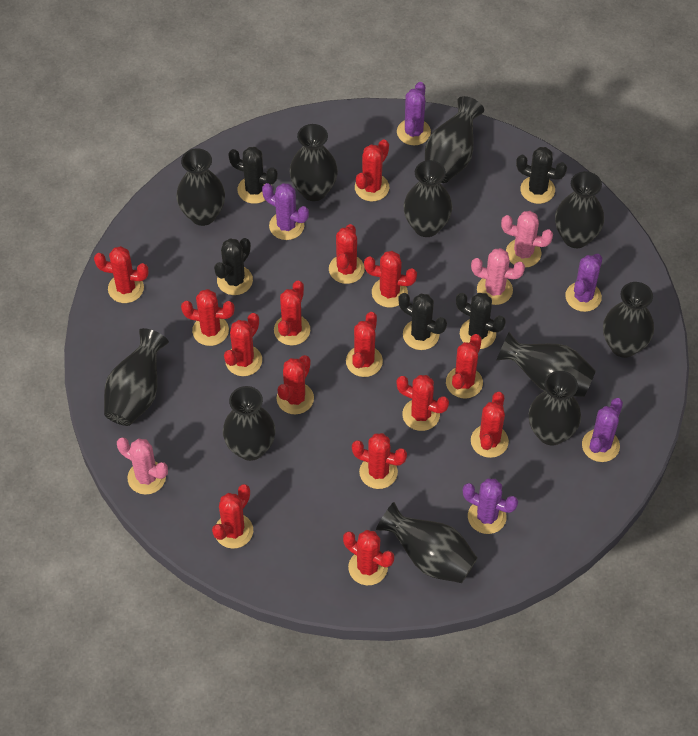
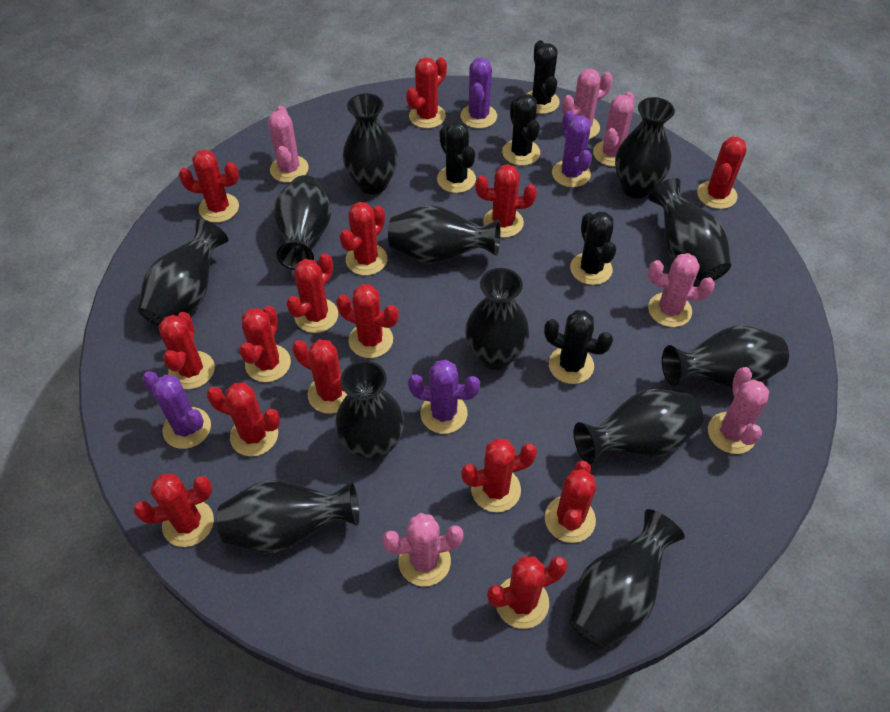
black vase: 11 -> 12
pink cactus: 3 -> 6
purple cactus: 5 -> 4

